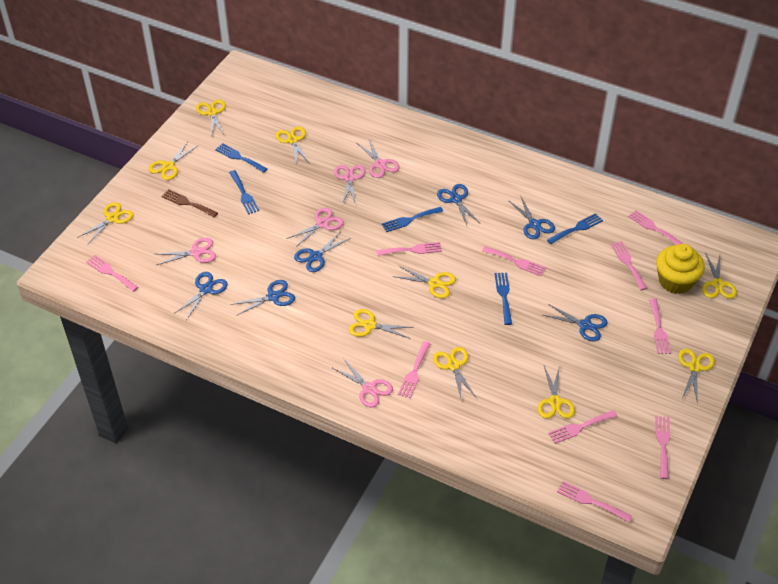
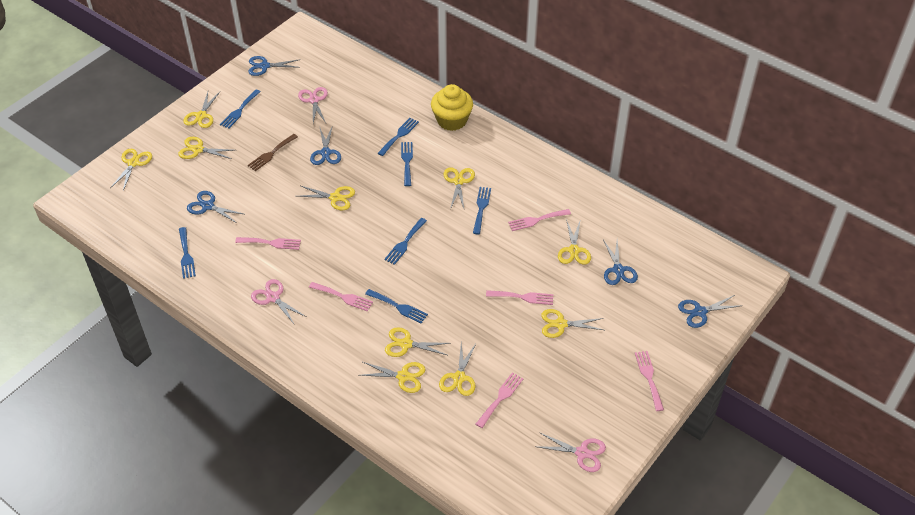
blue fork: 5 -> 7
blue scissors: 6 -> 5
pink fork: 10 -> 6
pink scissors: 5 -> 3

